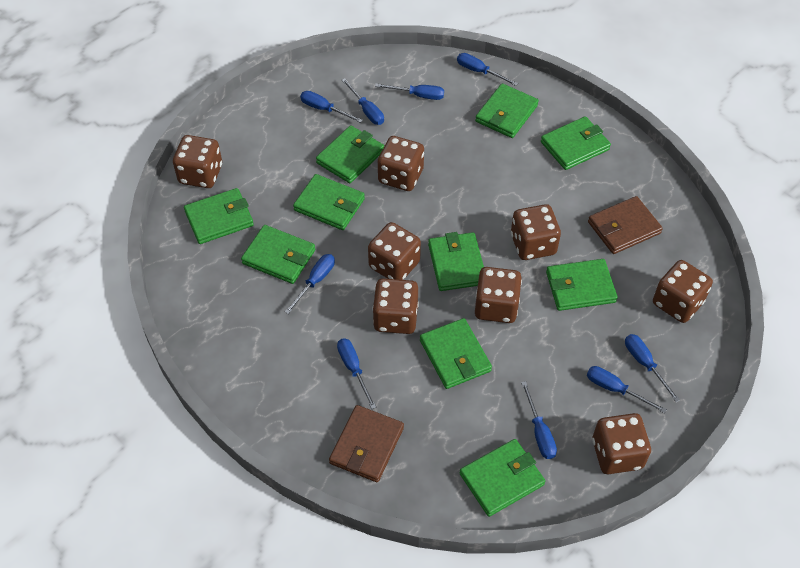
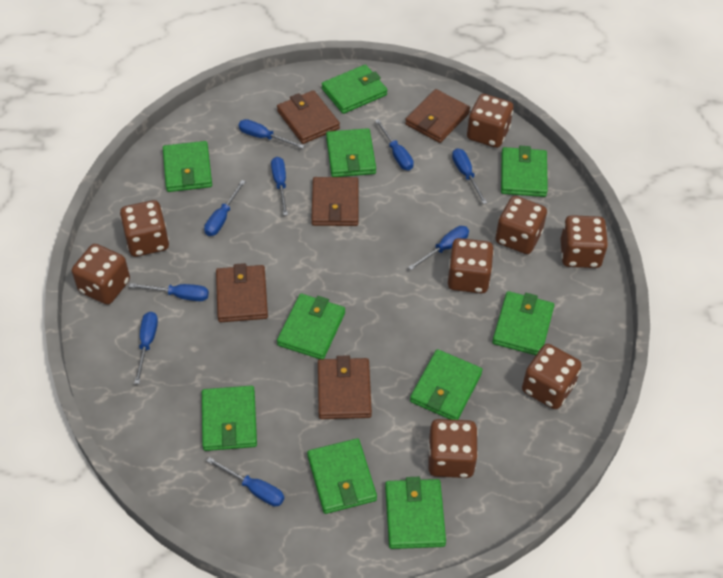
brown wallet: 2 -> 5

